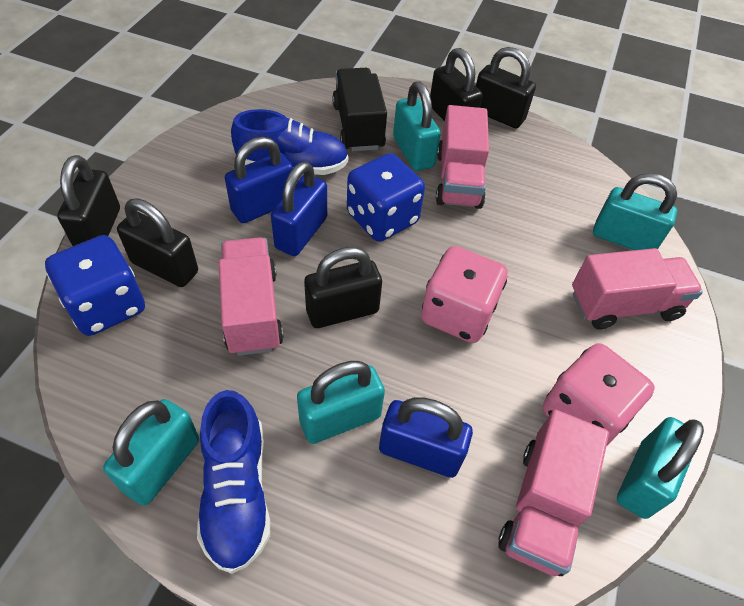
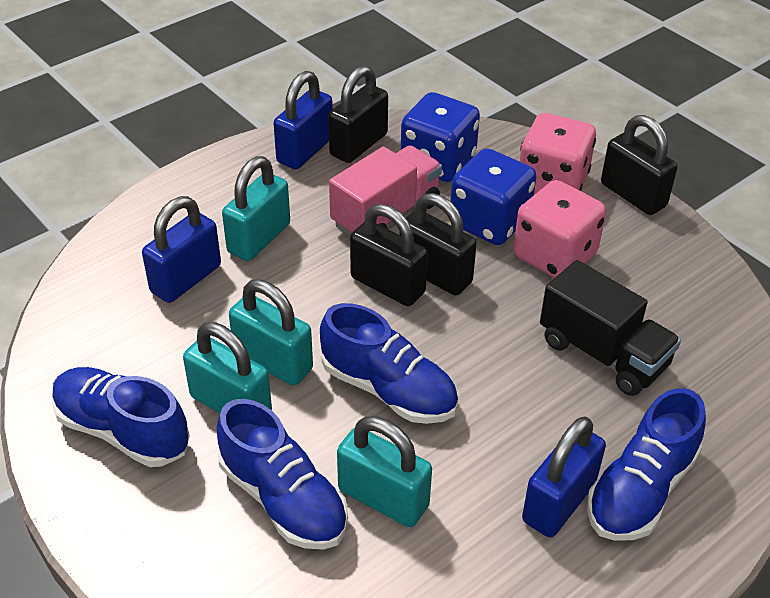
black padlock: 5 -> 4
blue shoe: 2 -> 4
pink truck: 4 -> 1
turquoise padlock: 5 -> 4

